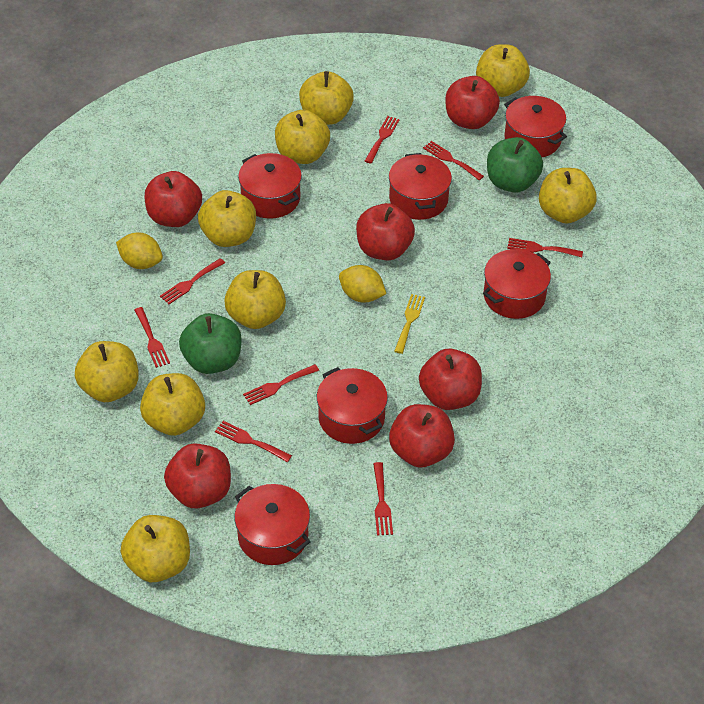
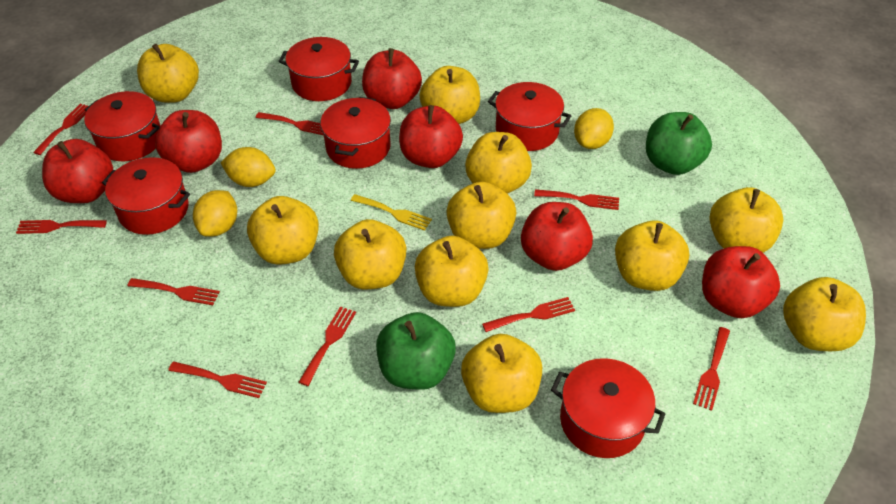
red fork: 8 -> 9
yellow apple: 9 -> 11
yellow lemon: 2 -> 3

